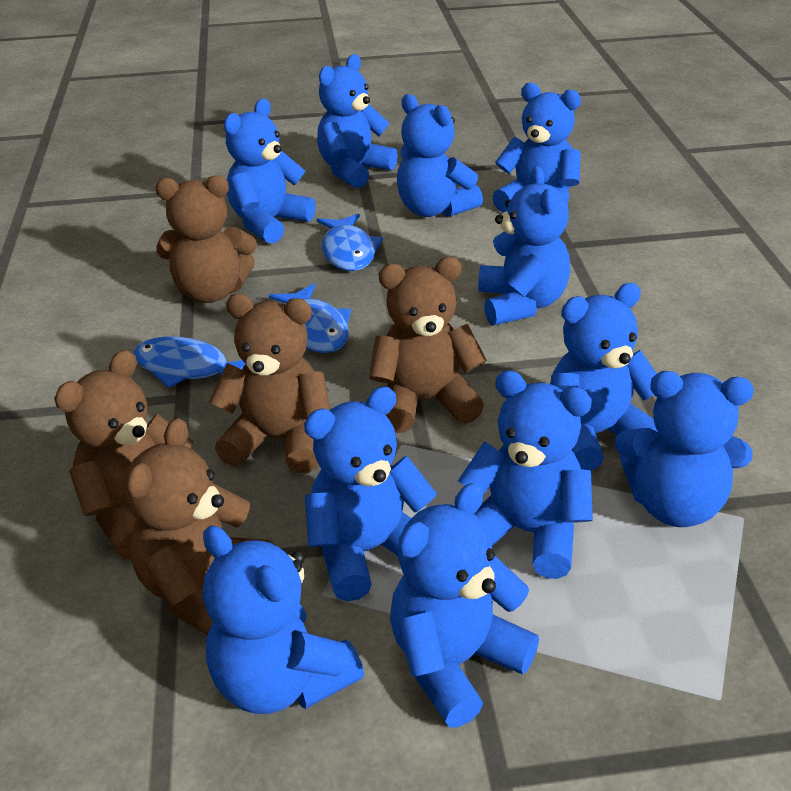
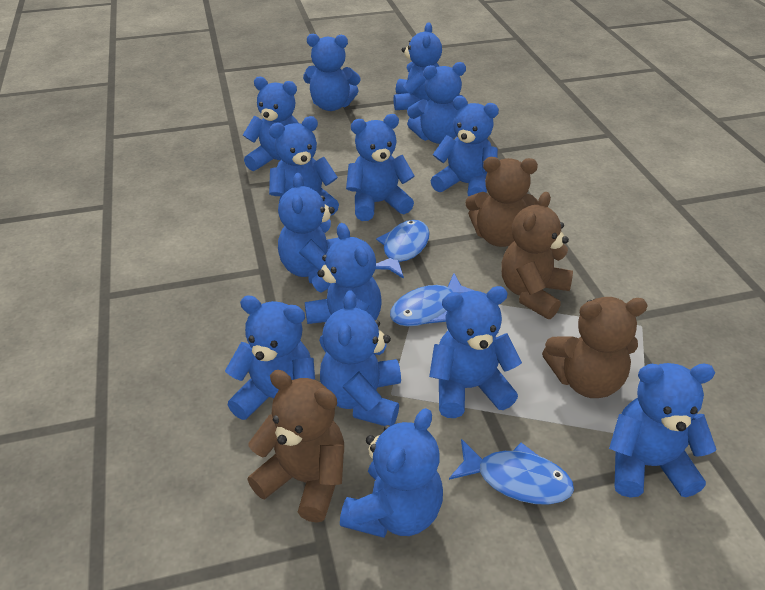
blue teddy bear: 11 -> 14
brown teddy bear: 5 -> 4

